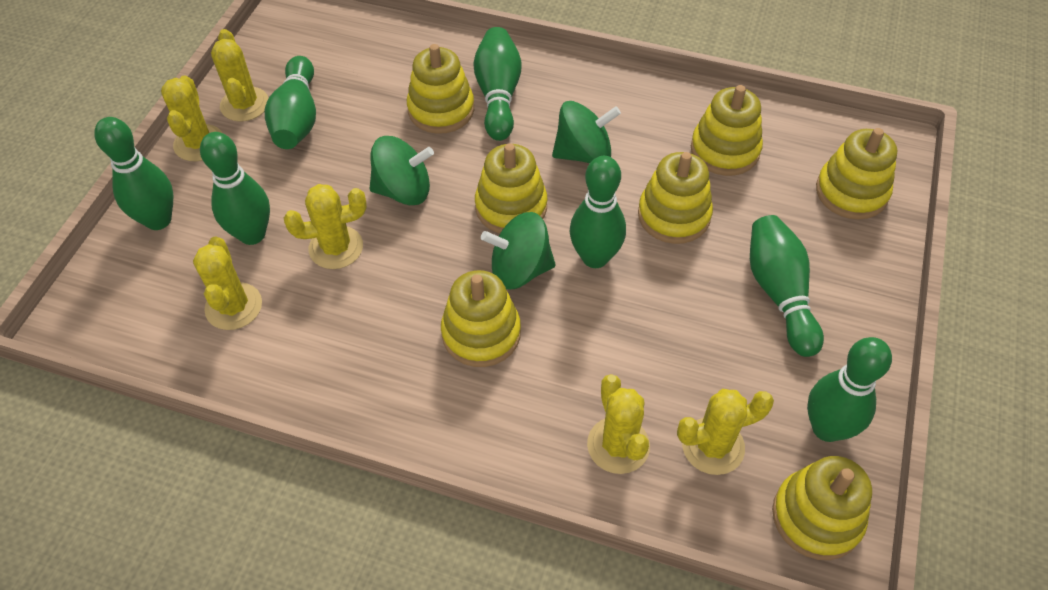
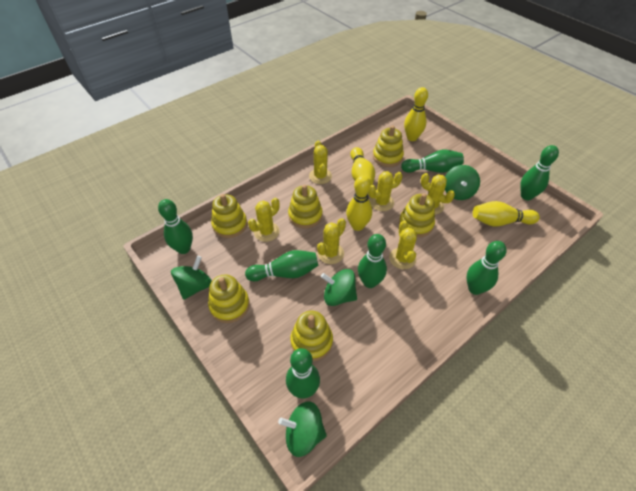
green spinning top: 3 -> 4
yellow bowling pin: 0 -> 4
yellow stacking toy: 7 -> 6

